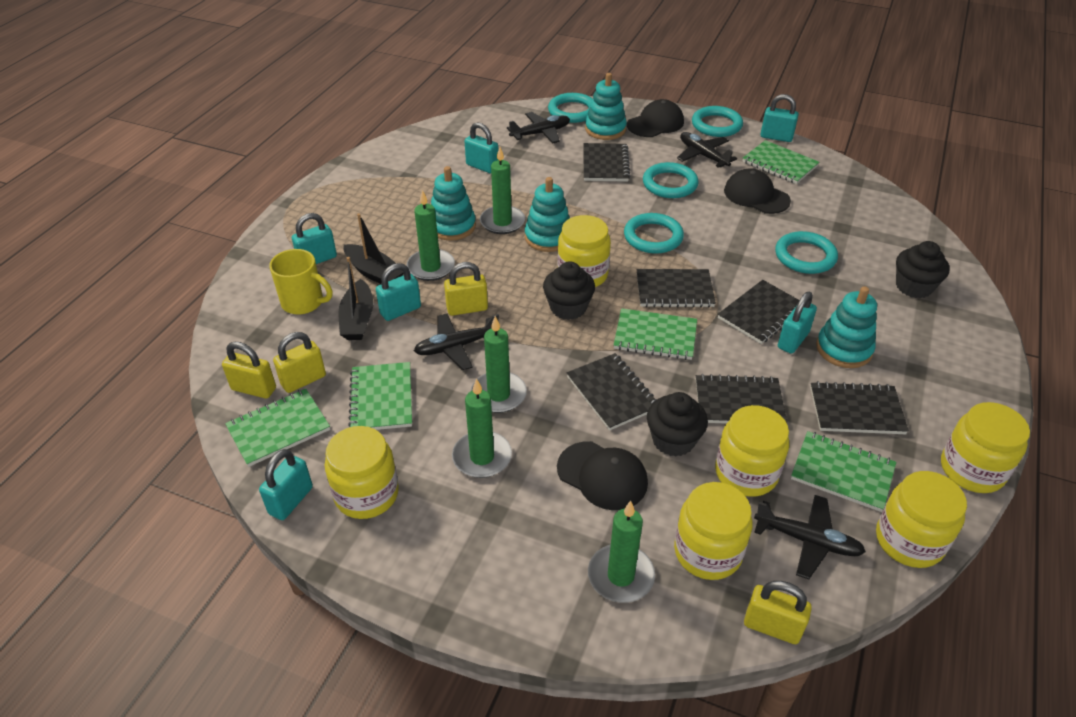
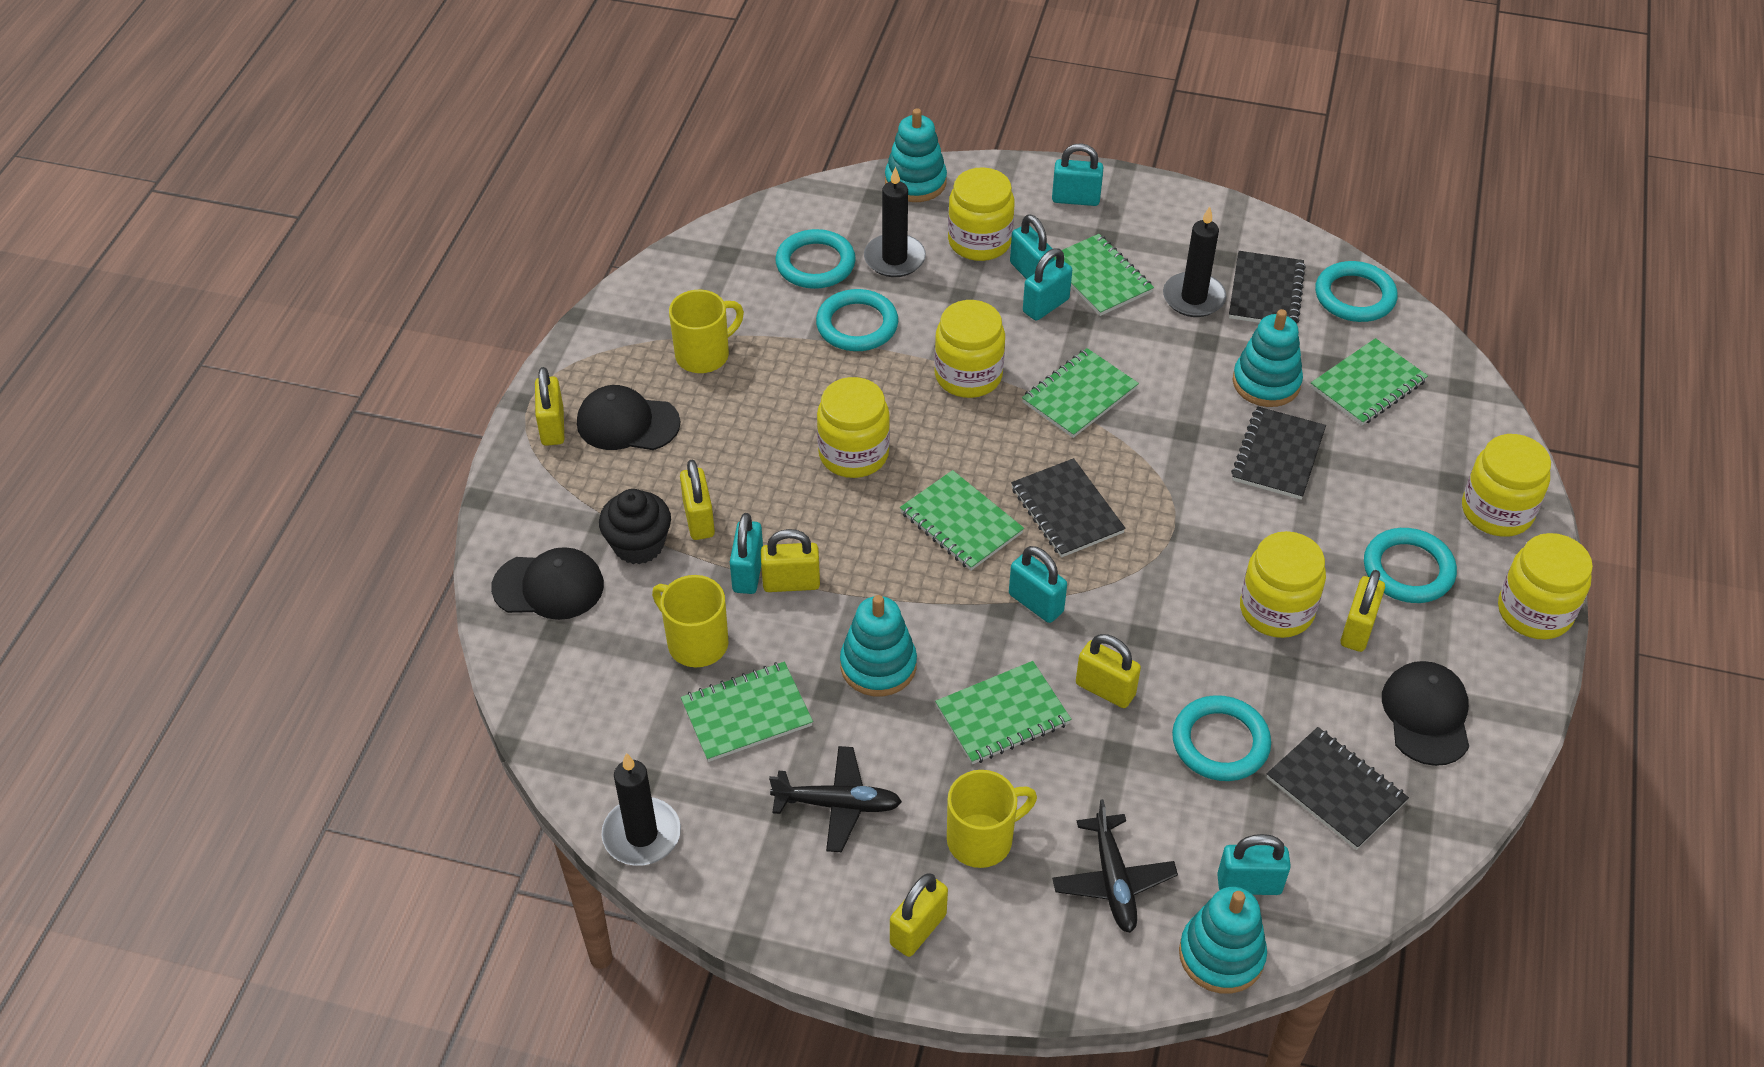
black boat: 2 -> 0
black candle: 0 -> 3
black cupcake: 3 -> 1
black notebook: 6 -> 4
black plane: 4 -> 2
green candle: 5 -> 0
green notebook: 5 -> 6
yellow mug: 1 -> 3
yellow padlock: 4 -> 6

